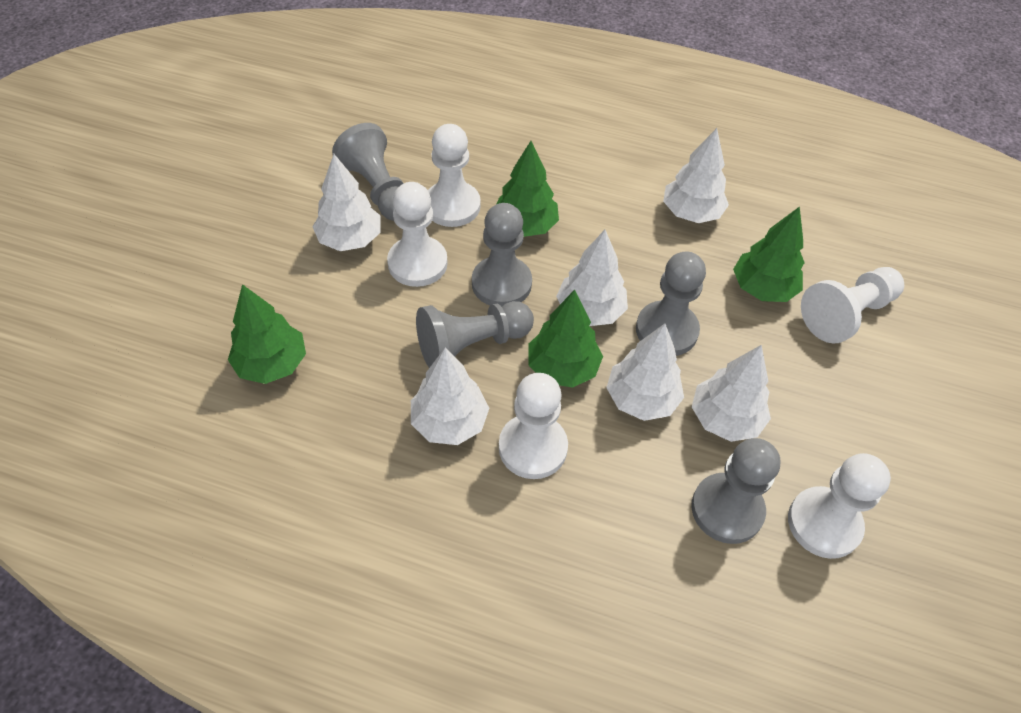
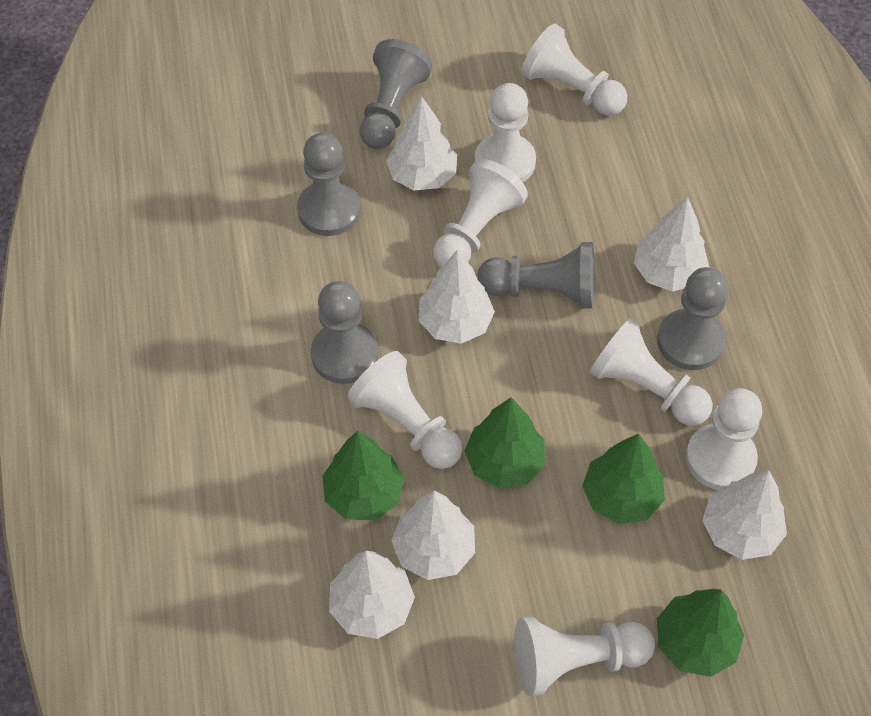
white pawn: 5 -> 7

